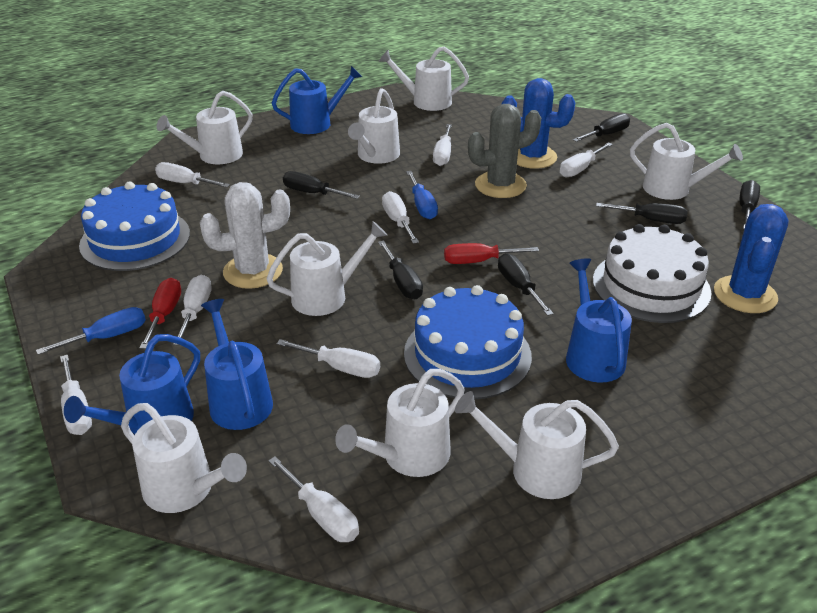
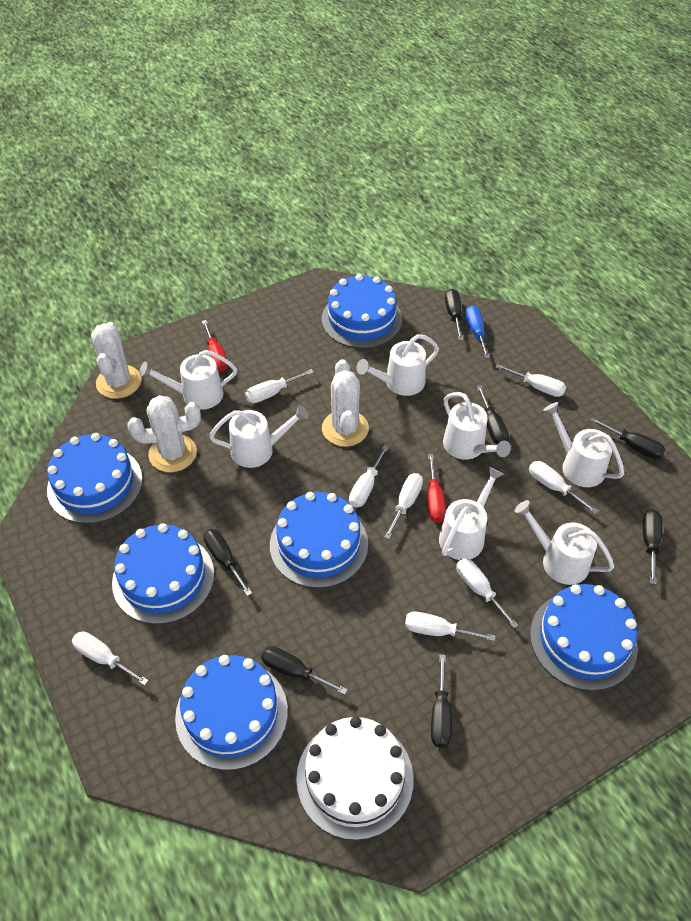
black screwdriver: 6 -> 7
blue cactus: 2 -> 0
blue cake: 2 -> 6
blue screwdriver: 2 -> 1
blue watering can: 4 -> 0
grey cactus: 1 -> 0
white cactus: 1 -> 3
white watering can: 8 -> 7

